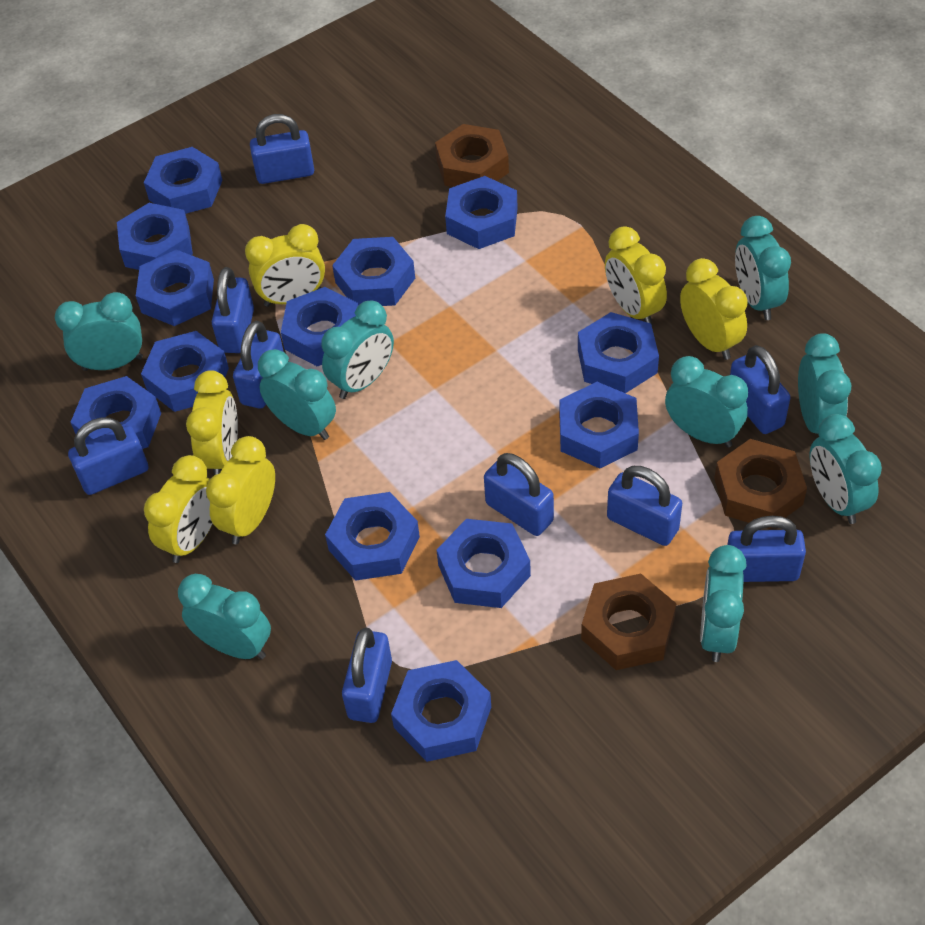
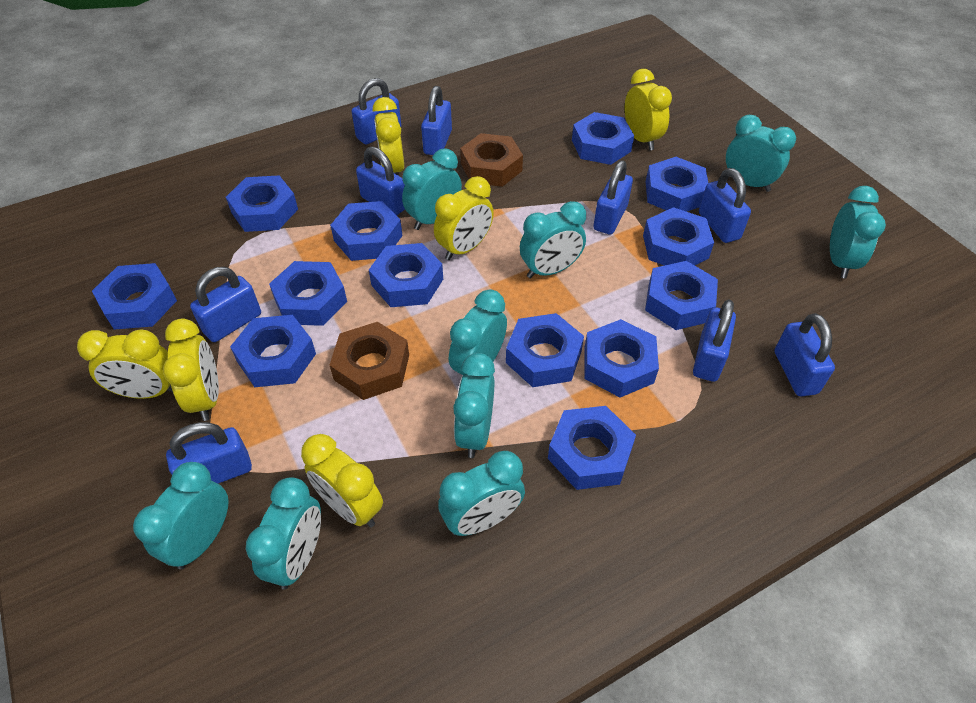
brown nut: 3 -> 2

